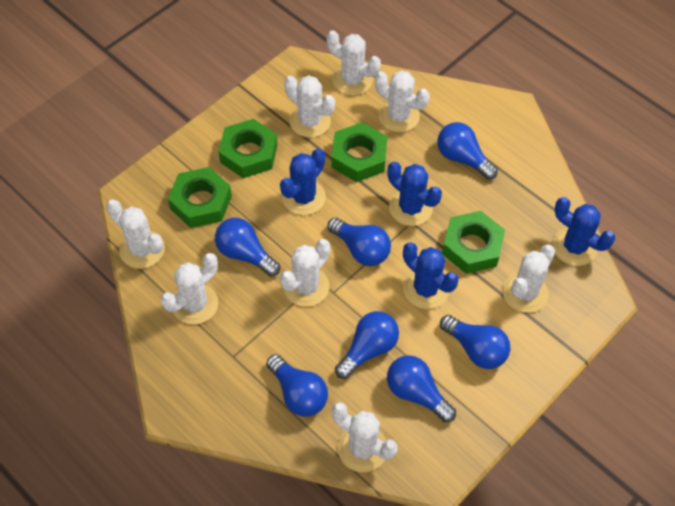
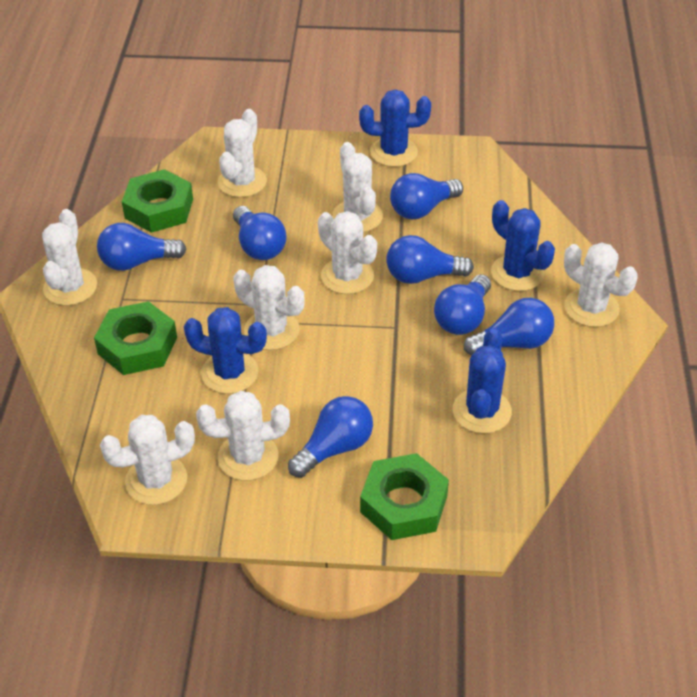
green nut: 4 -> 3

